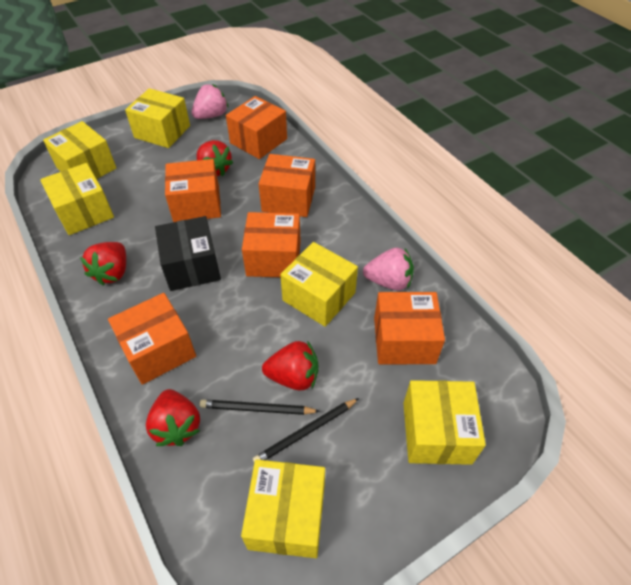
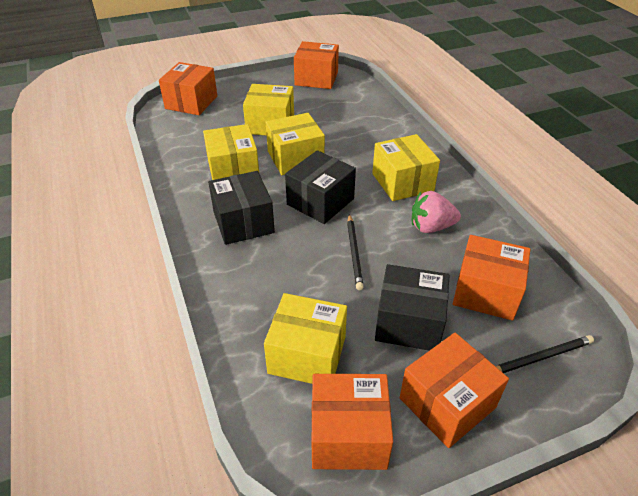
black box: 1 -> 3
orange box: 6 -> 5
pink strawberry: 2 -> 1
red strawberry: 4 -> 0
yellow box: 6 -> 5

